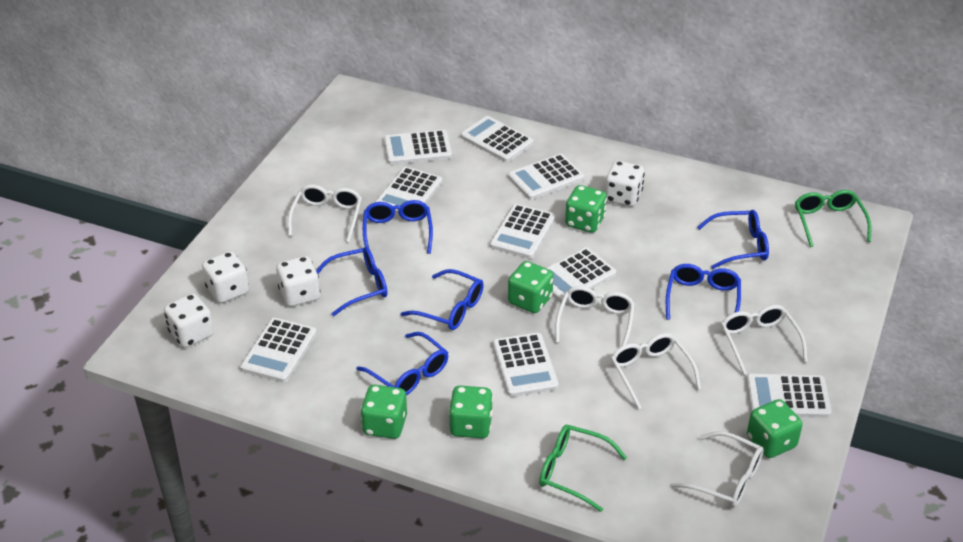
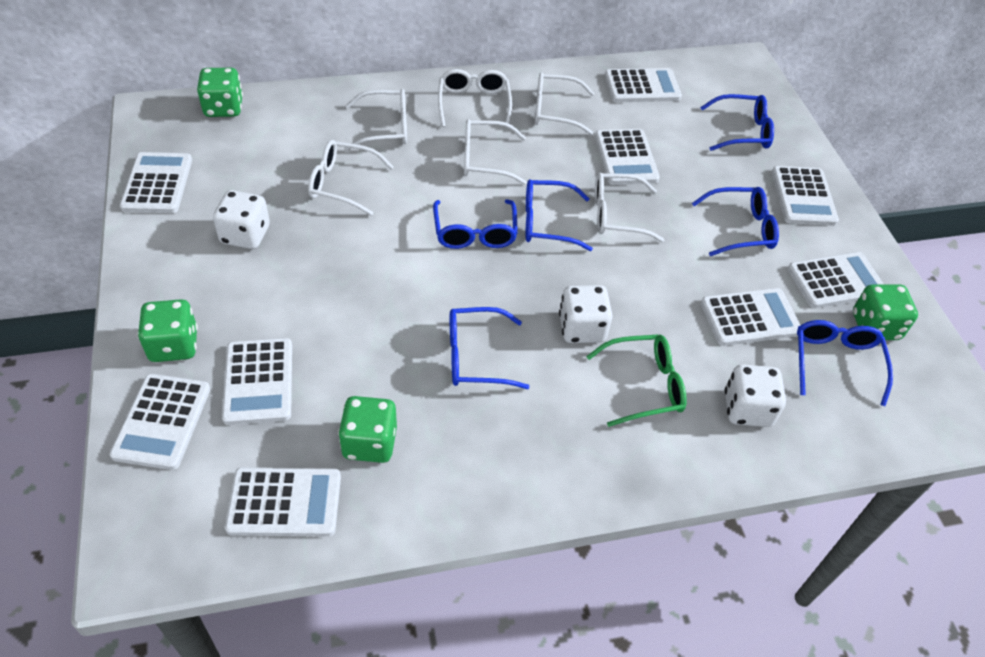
green dice: 5 -> 4
green glasses: 2 -> 1
white dice: 4 -> 3
white glasses: 5 -> 6

